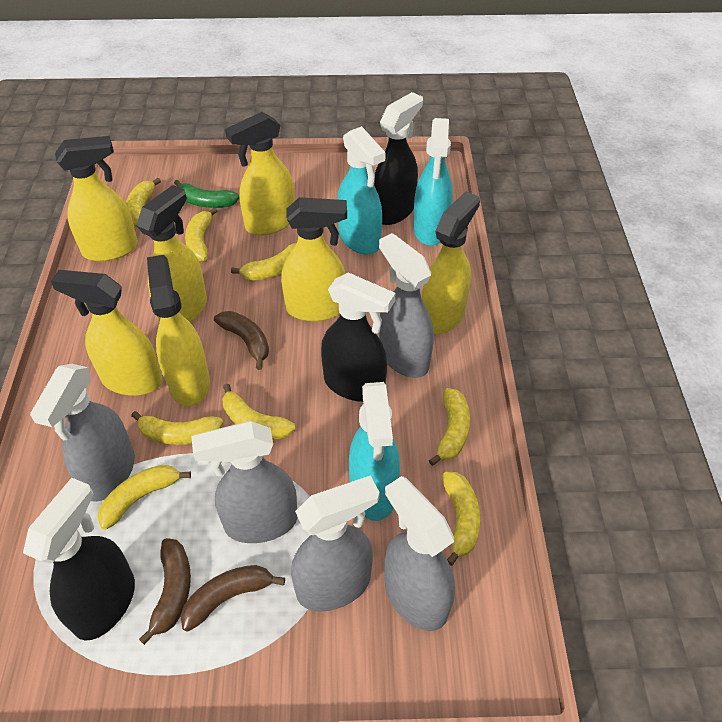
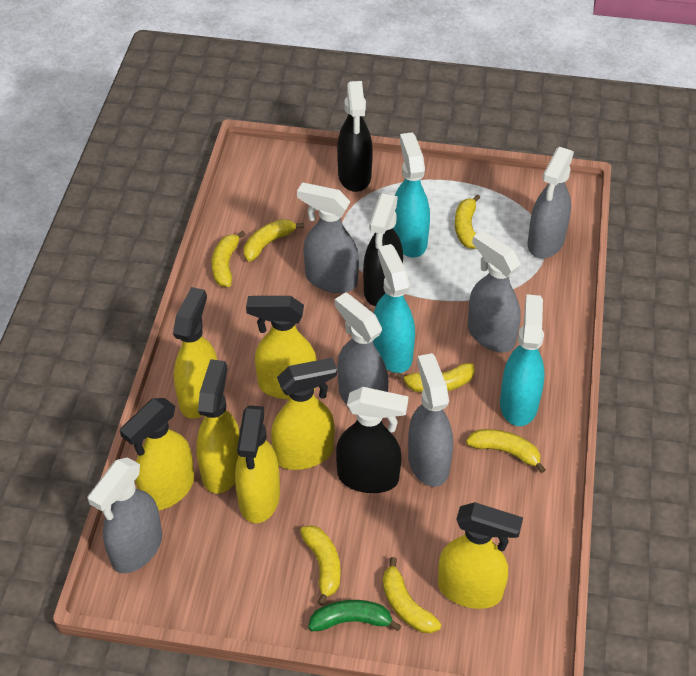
brown banana: 3 -> 0
grey spray bottle: 5 -> 6
yellow banana: 8 -> 7

